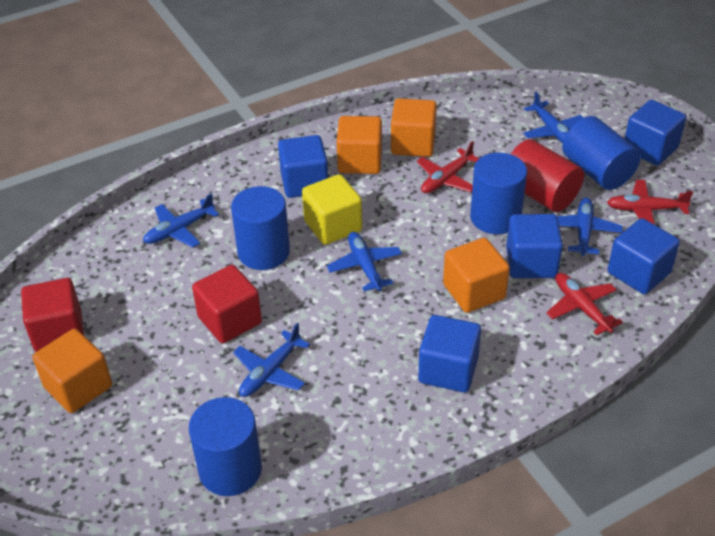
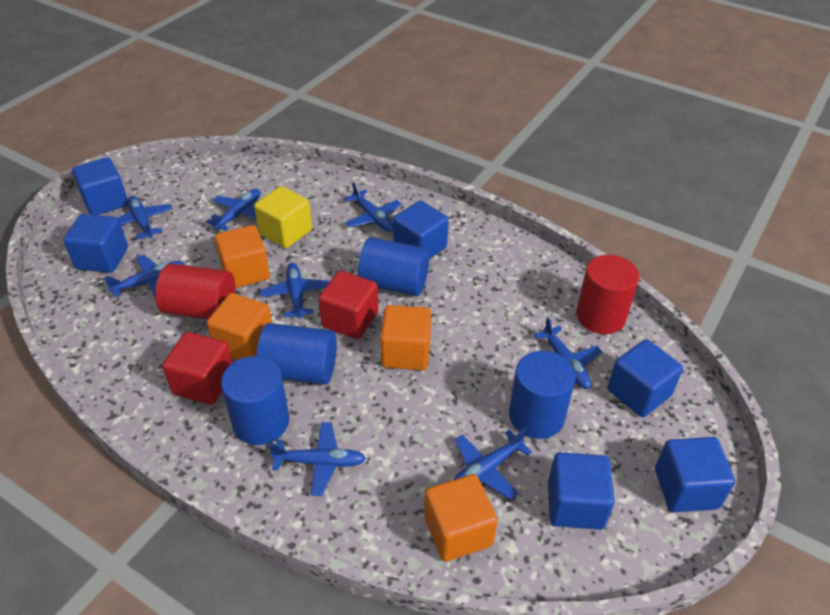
blue cube: 5 -> 6
blue plane: 5 -> 8
red cylinder: 1 -> 2
red plane: 3 -> 0

